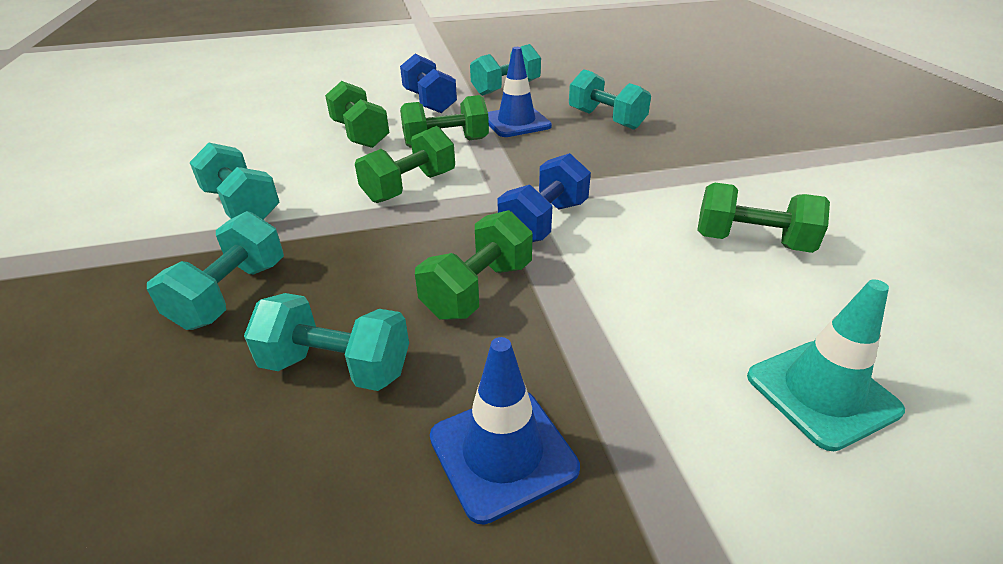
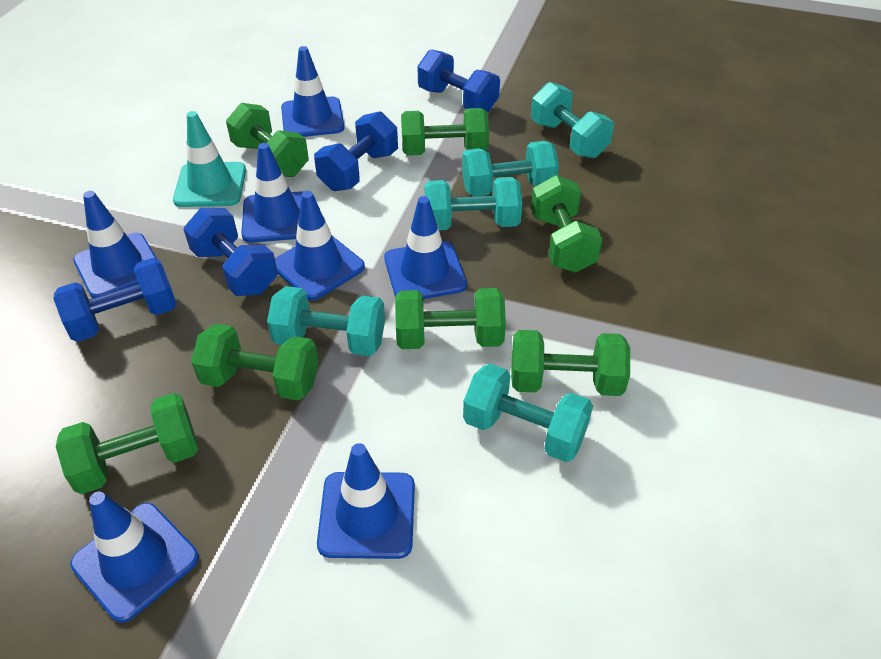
blue dumbbell: 2 -> 4
blue traffic cone: 2 -> 7
green dumbbell: 5 -> 7

